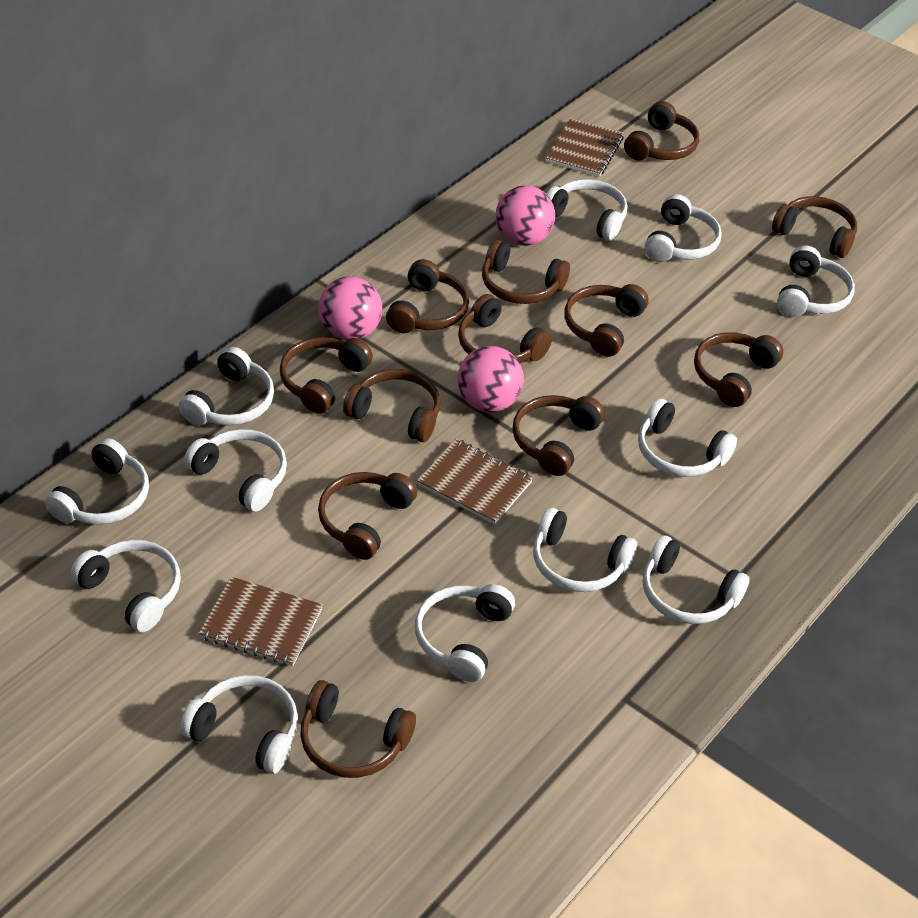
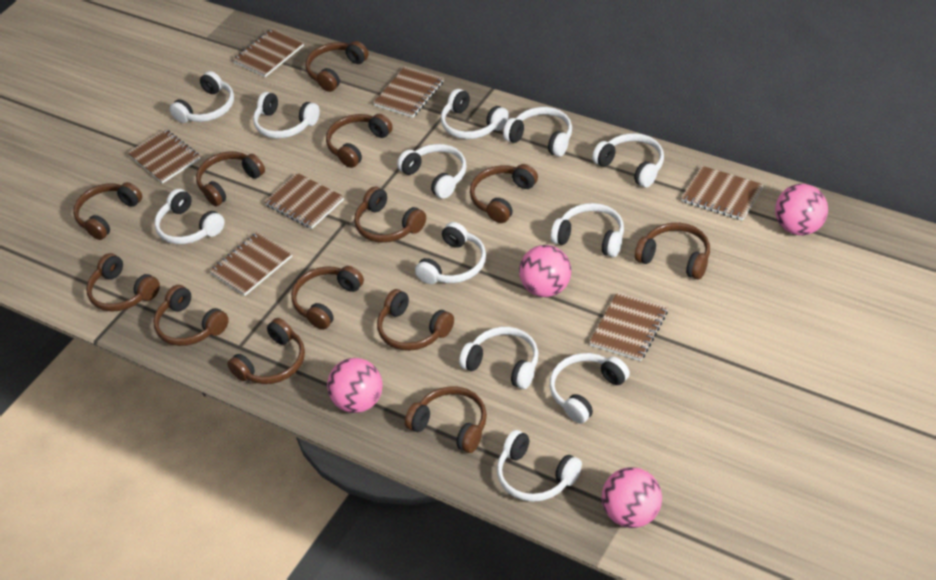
brown headphones: 12 -> 13
brown notebook: 3 -> 7
pink ball: 3 -> 4

